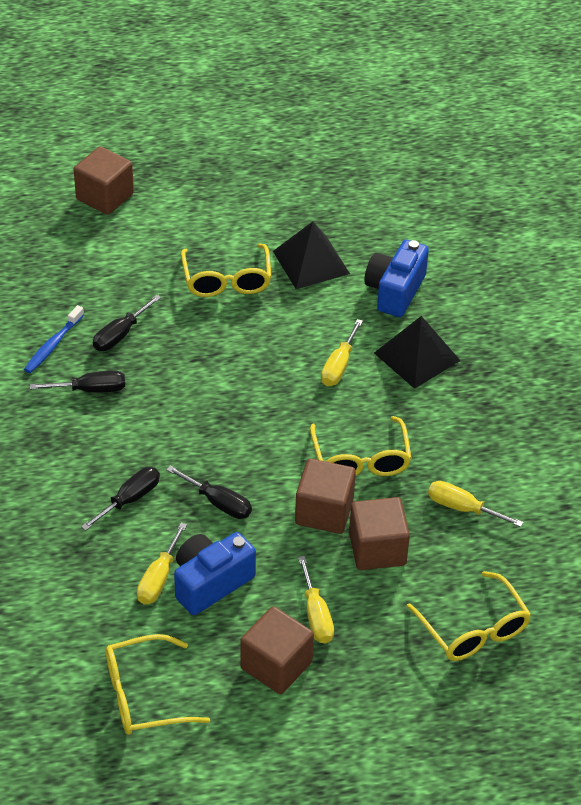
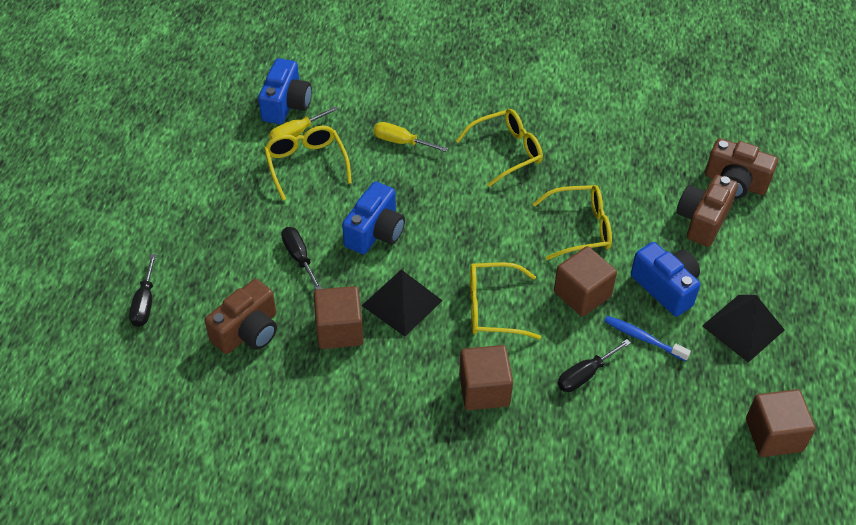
black screwdriver: 4 -> 3
blue camera: 2 -> 3
brown camera: 0 -> 3
yellow screwdriver: 4 -> 2

